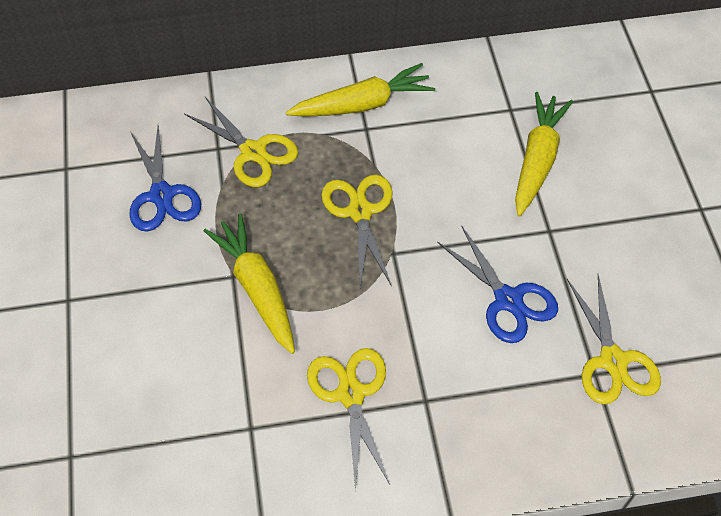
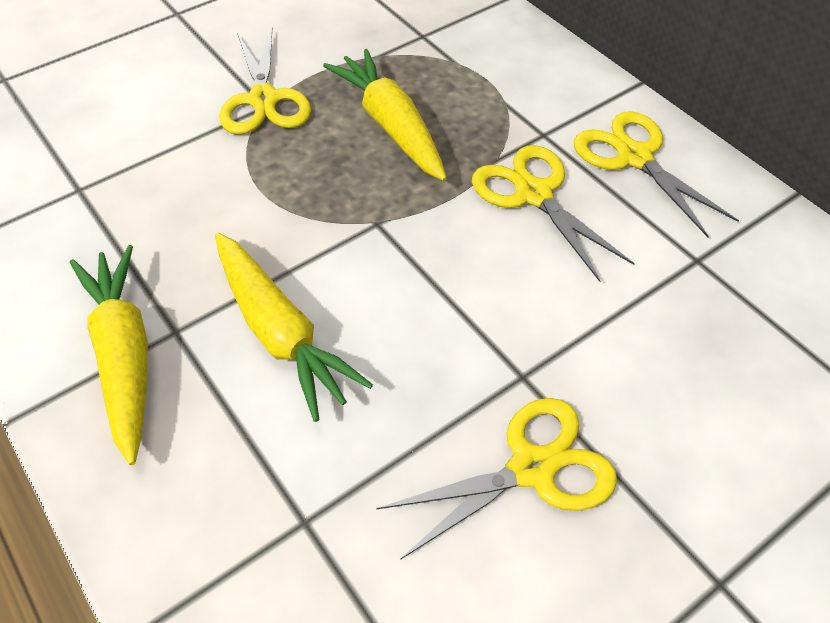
blue scissors: 2 -> 0

